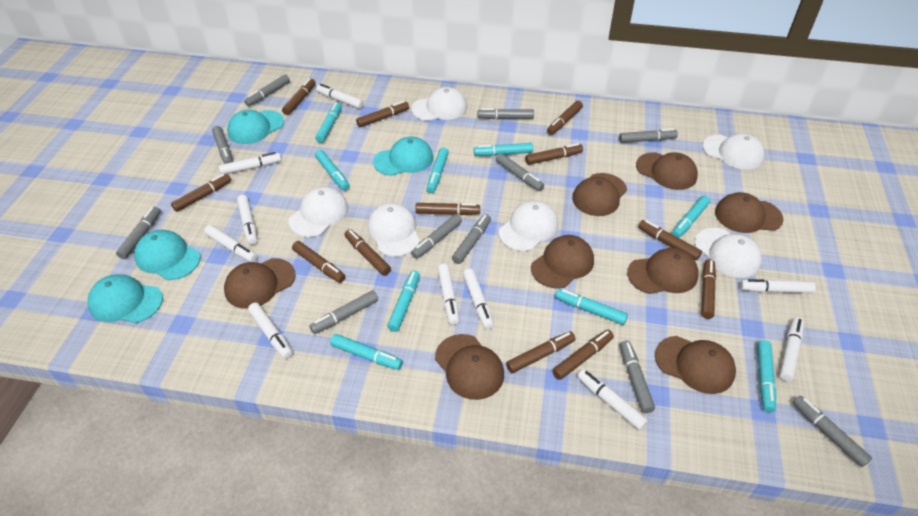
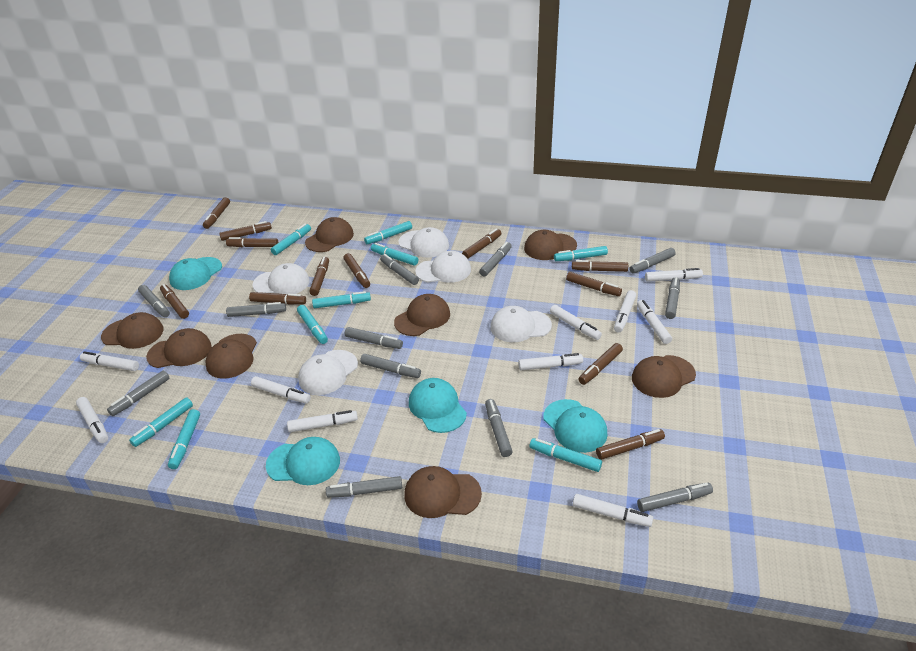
grey marker: 11 -> 12
white cap: 6 -> 5

